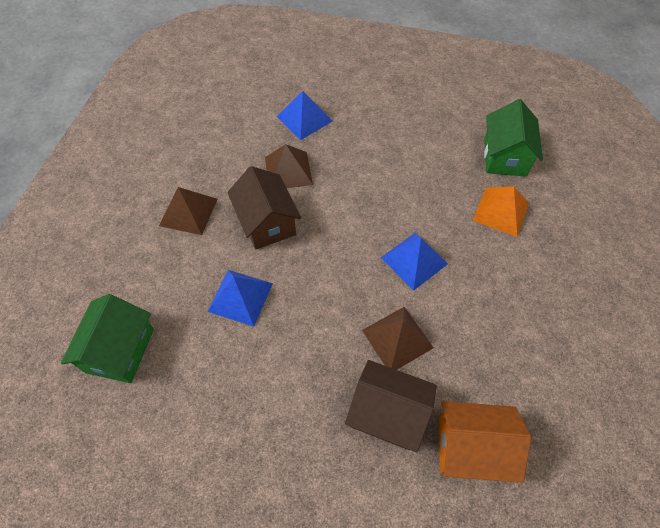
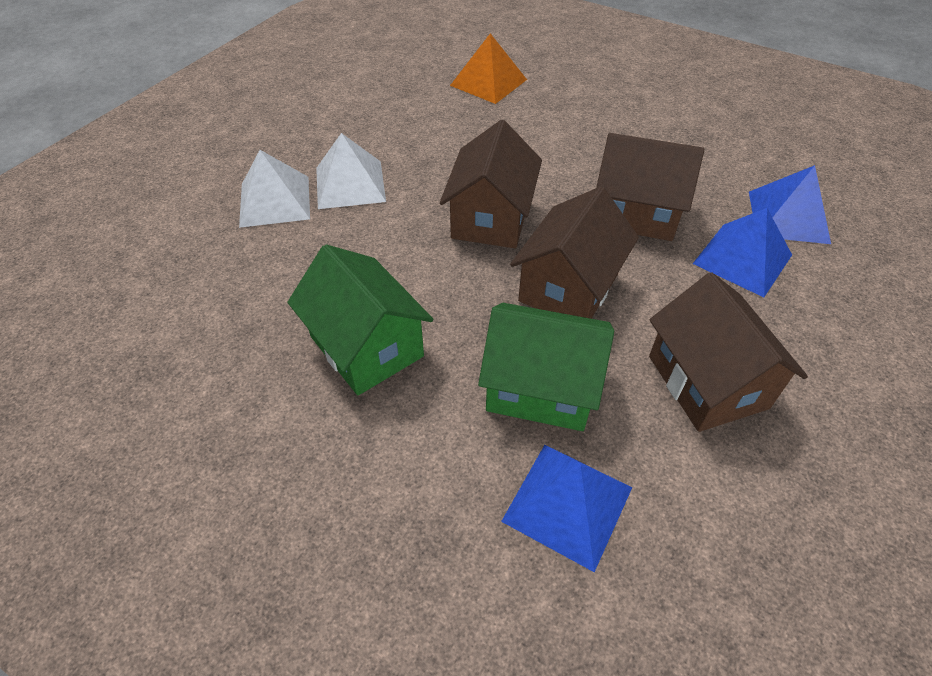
brown house: 2 -> 4
brown pyramid: 3 -> 0
orange house: 1 -> 0
white pyramid: 0 -> 2

